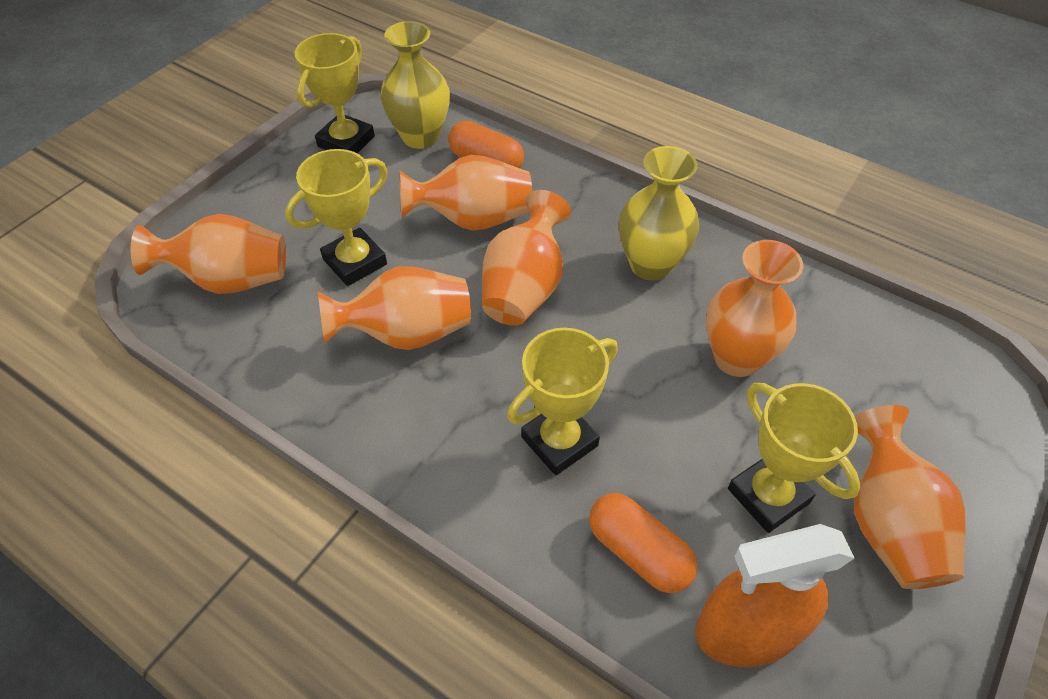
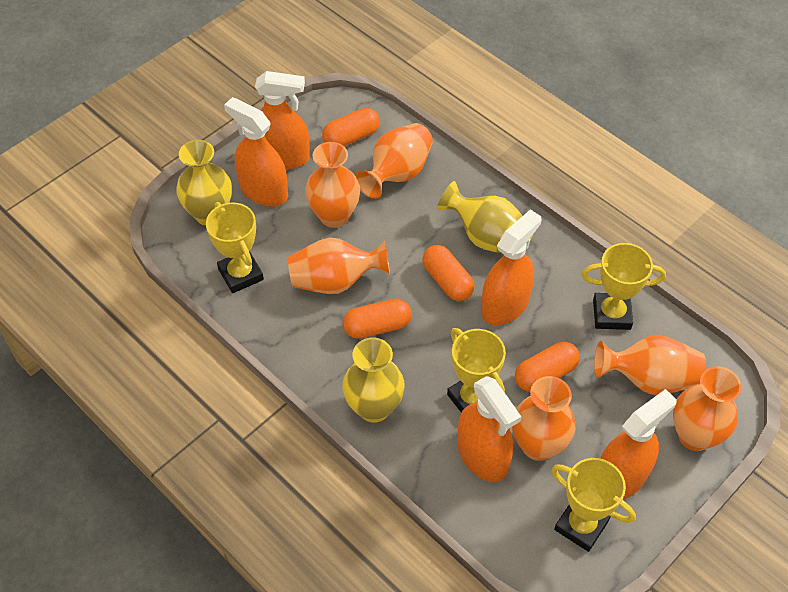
orange capsule: 2 -> 4
orange spray bottle: 1 -> 5
yellow vase: 2 -> 3

